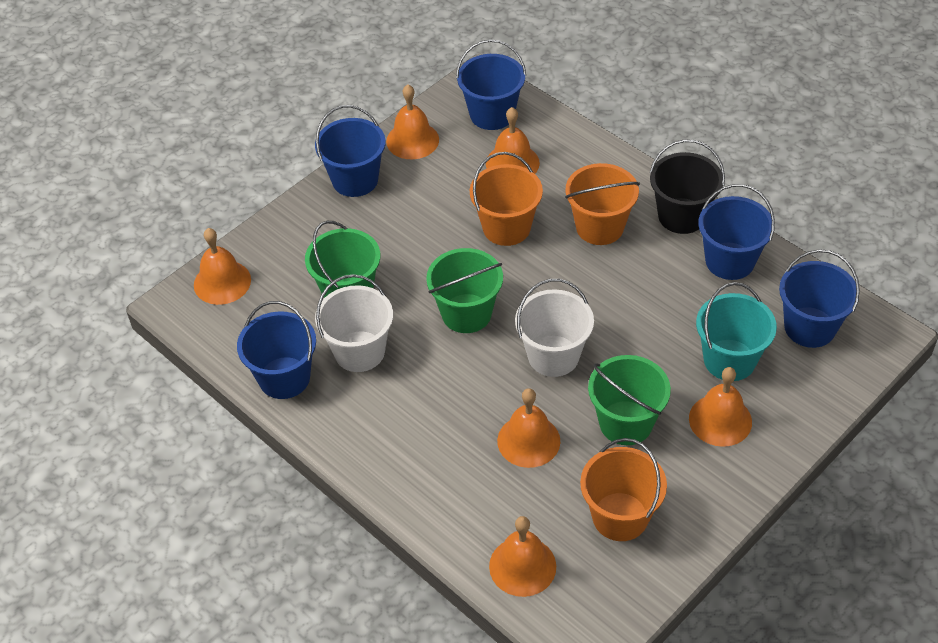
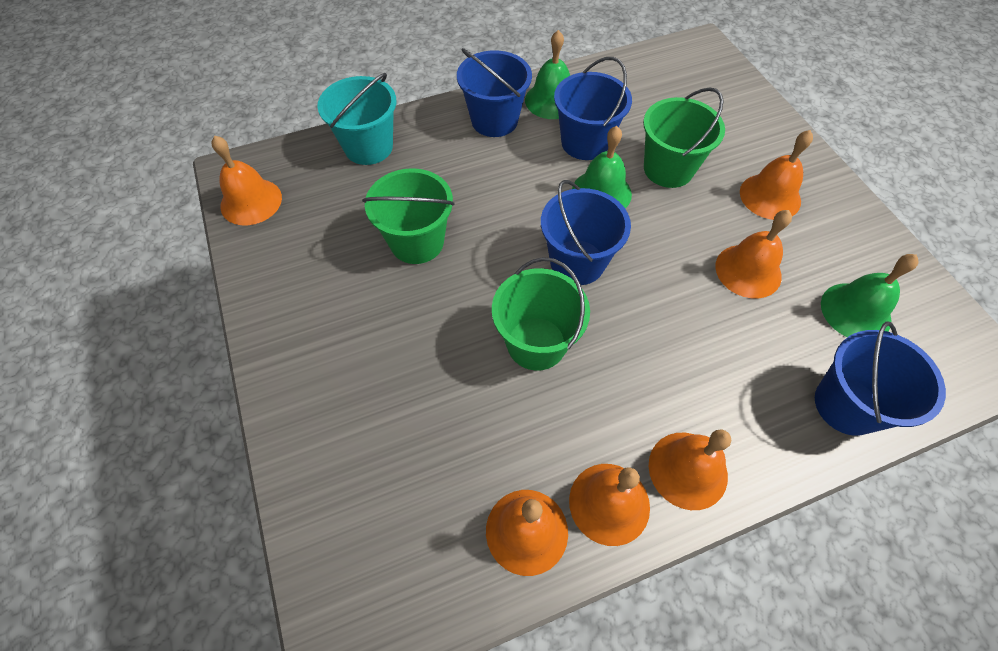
black bucket: 1 -> 0
blue bucket: 5 -> 4
green bell: 0 -> 3
orange bucket: 3 -> 0
white bucket: 2 -> 0

